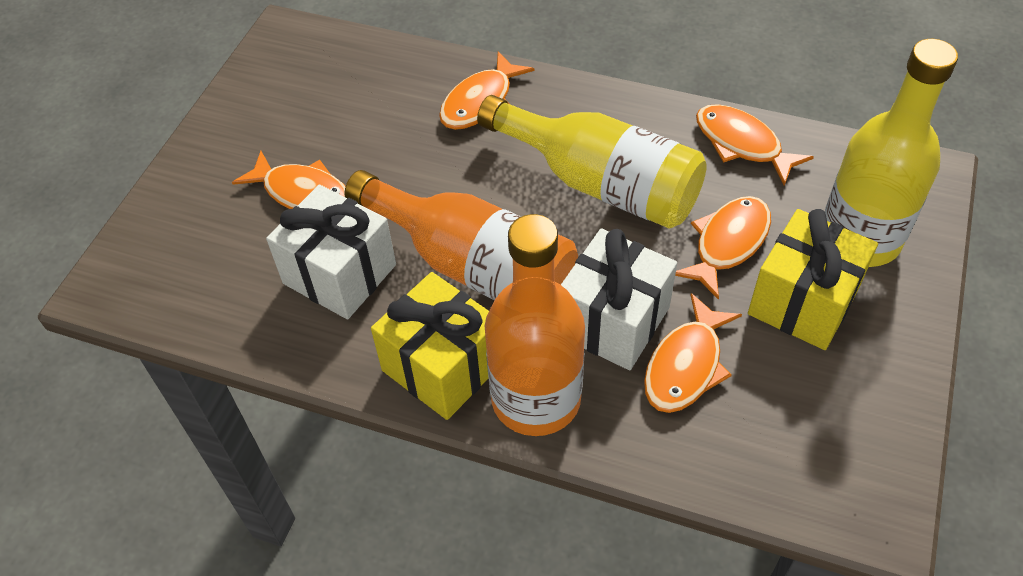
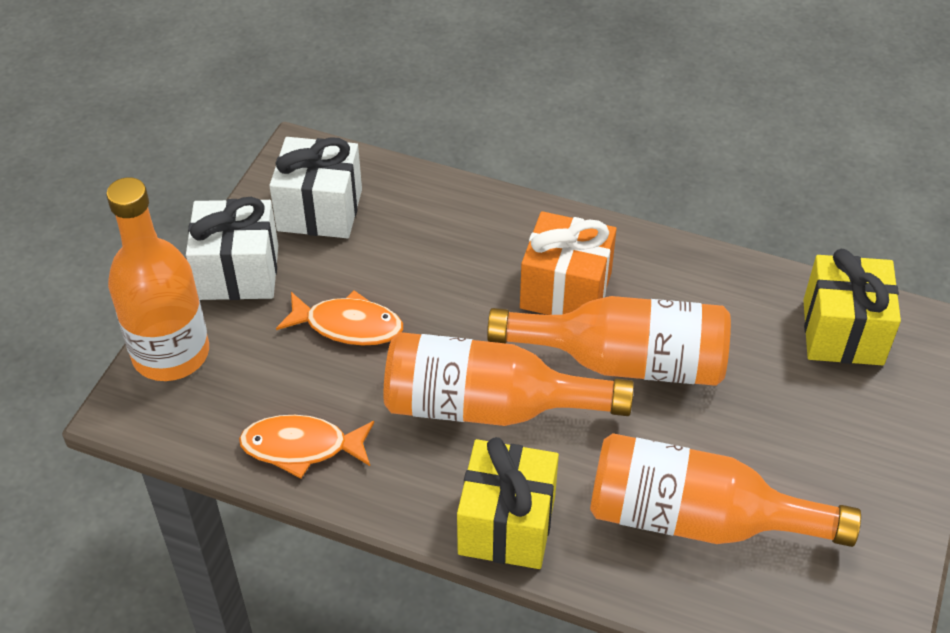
orange bottle: 2 -> 4
orange fish: 5 -> 2
orange gift: 0 -> 1
yellow bottle: 2 -> 0

